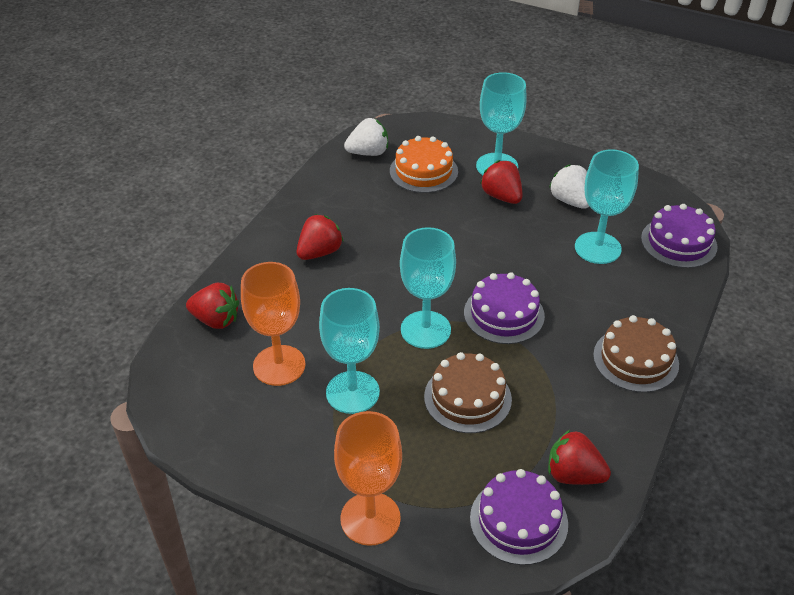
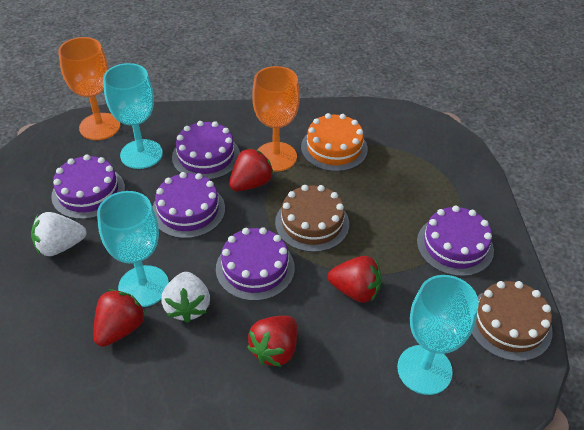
purple cake: 3 -> 5
turquoise goblet: 4 -> 3

